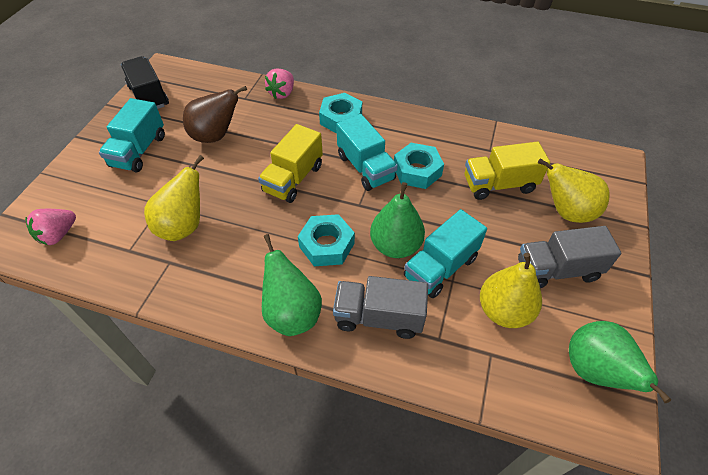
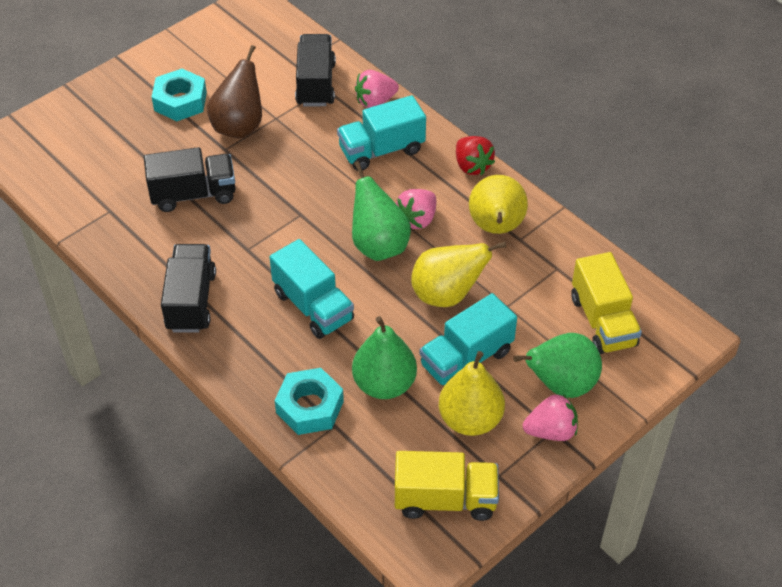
black truck: 1 -> 3
grey truck: 2 -> 0
pink strawberry: 2 -> 3
red strawberry: 0 -> 1
turquoise nut: 3 -> 2

